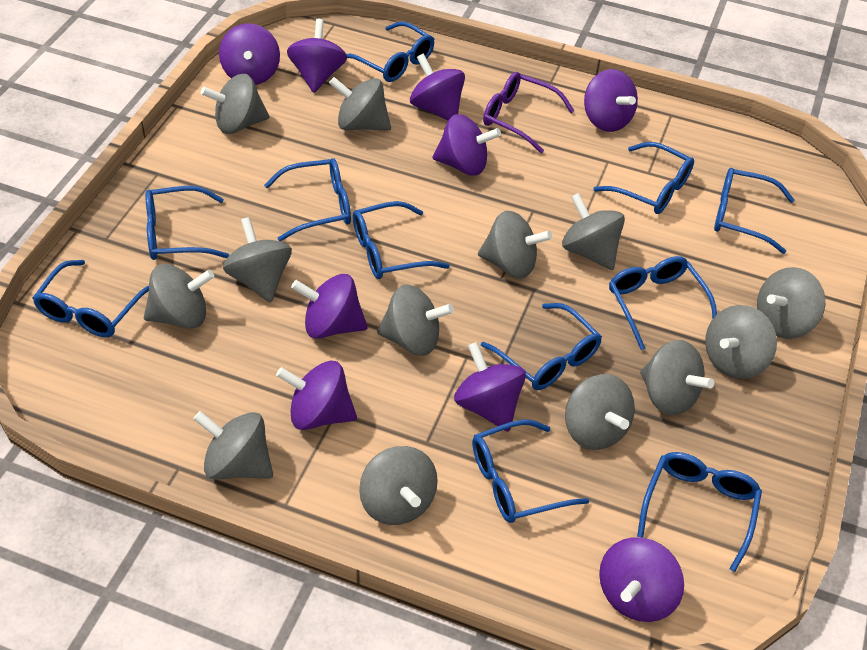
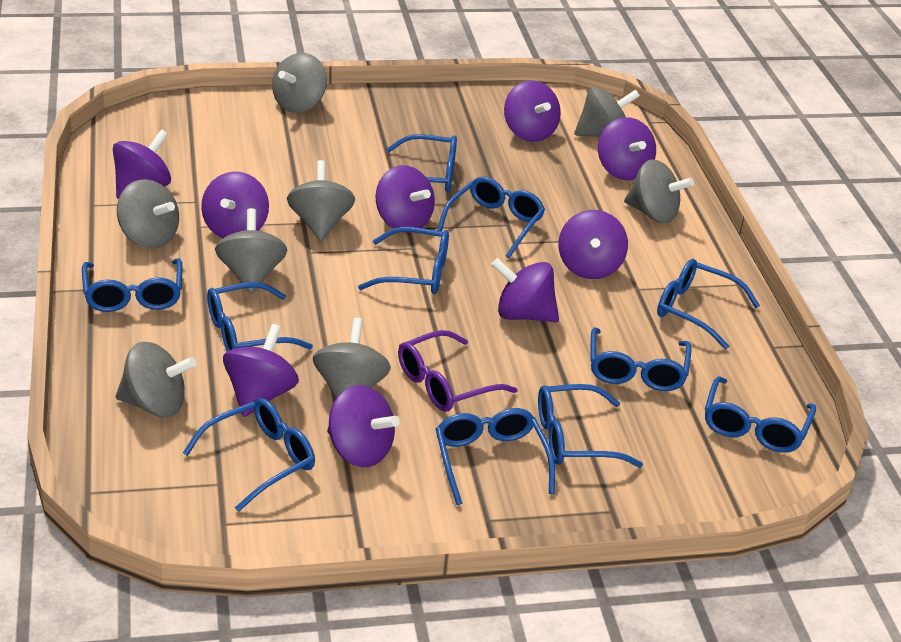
grey spinning top: 13 -> 8

